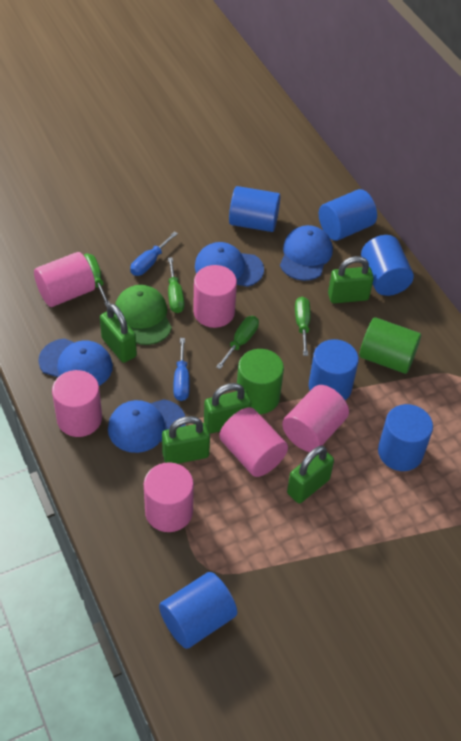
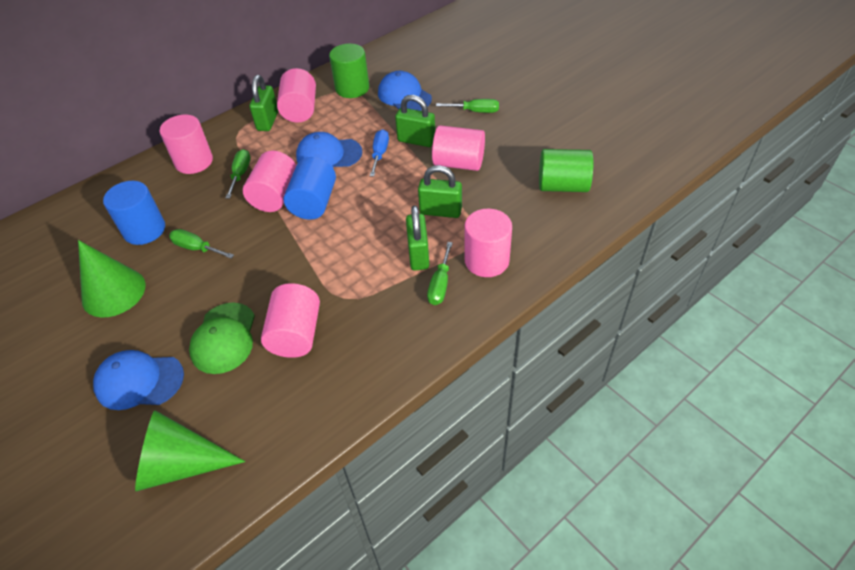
blue cap: 4 -> 3
blue cylinder: 6 -> 2
blue screwdriver: 2 -> 1
green cone: 0 -> 2
green padlock: 5 -> 4

